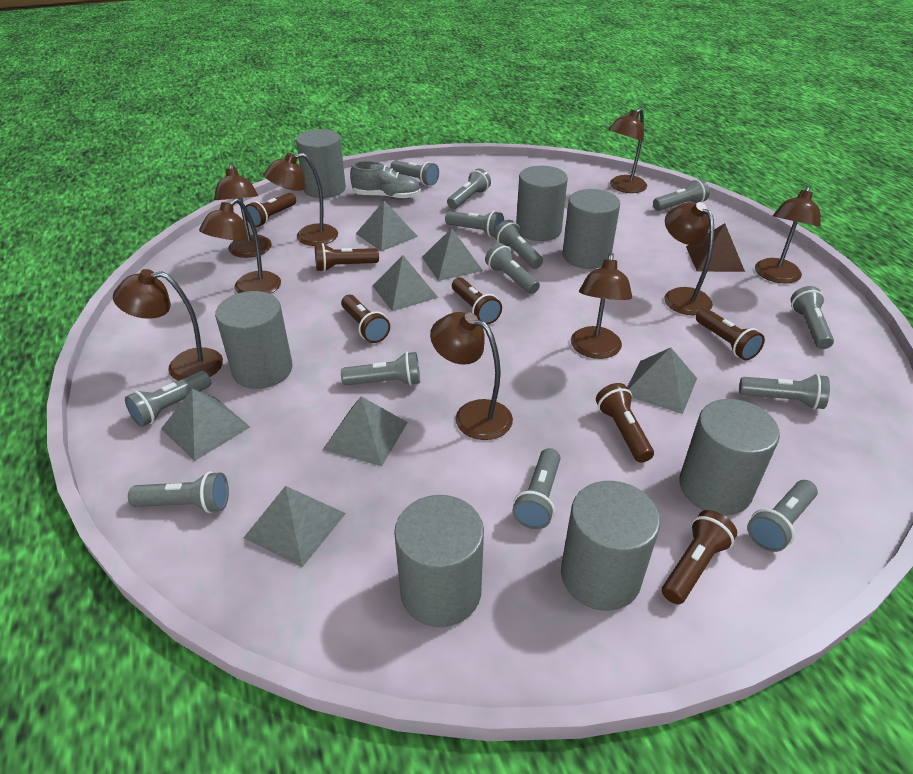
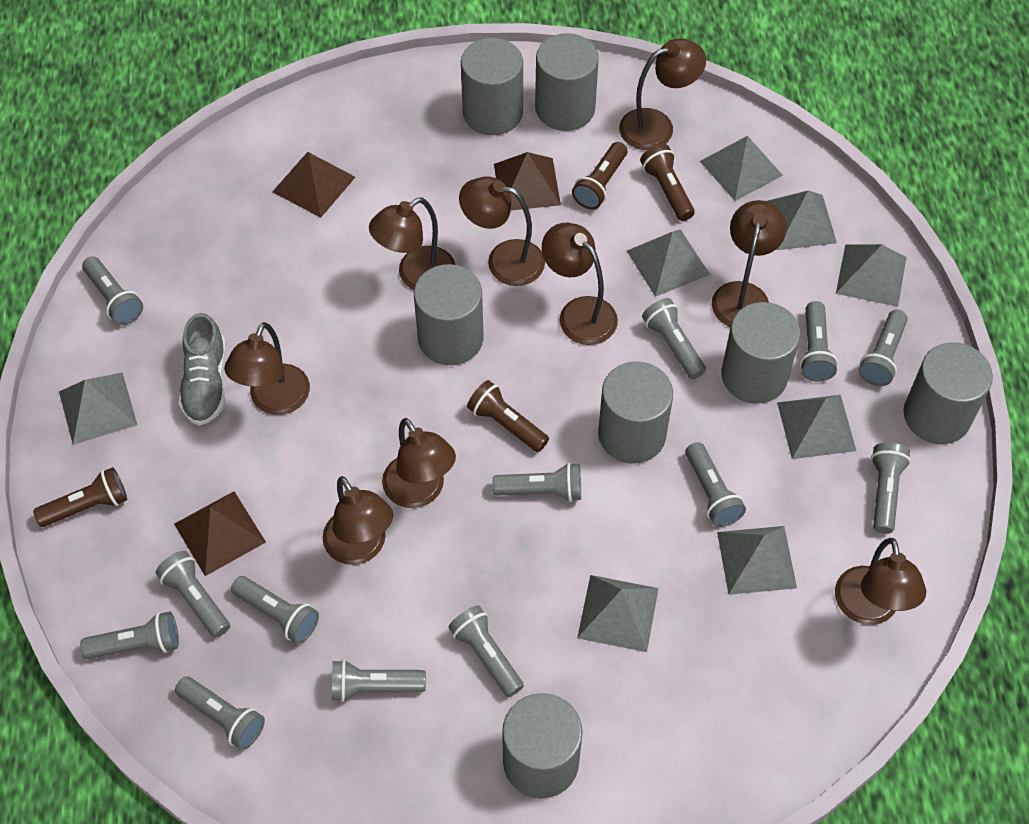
brown flashlight: 7 -> 4
brown pyramid: 1 -> 3
grey pyramid: 7 -> 8

